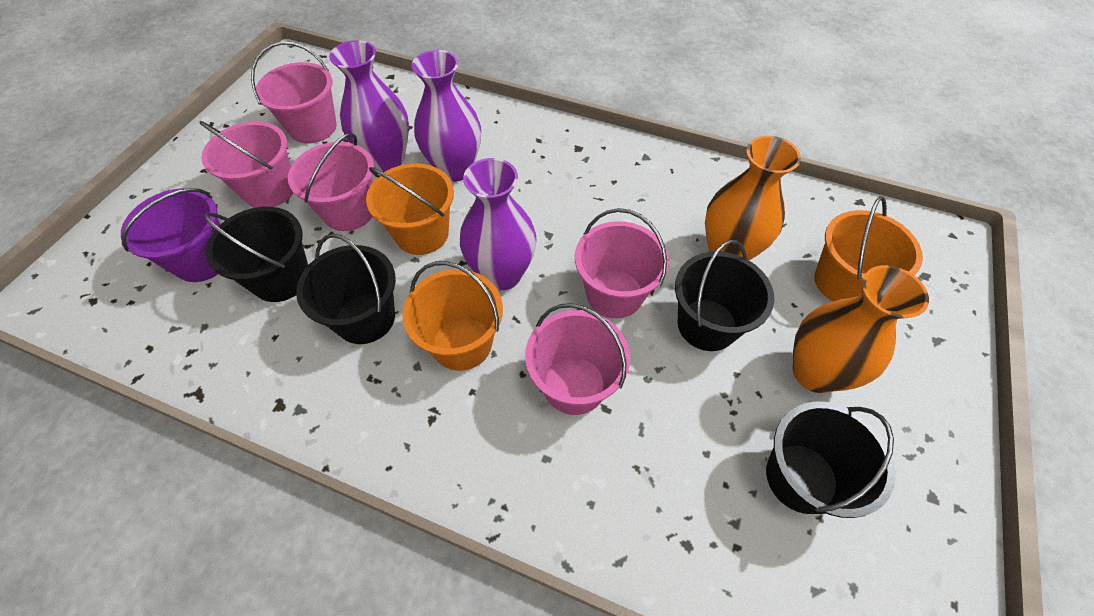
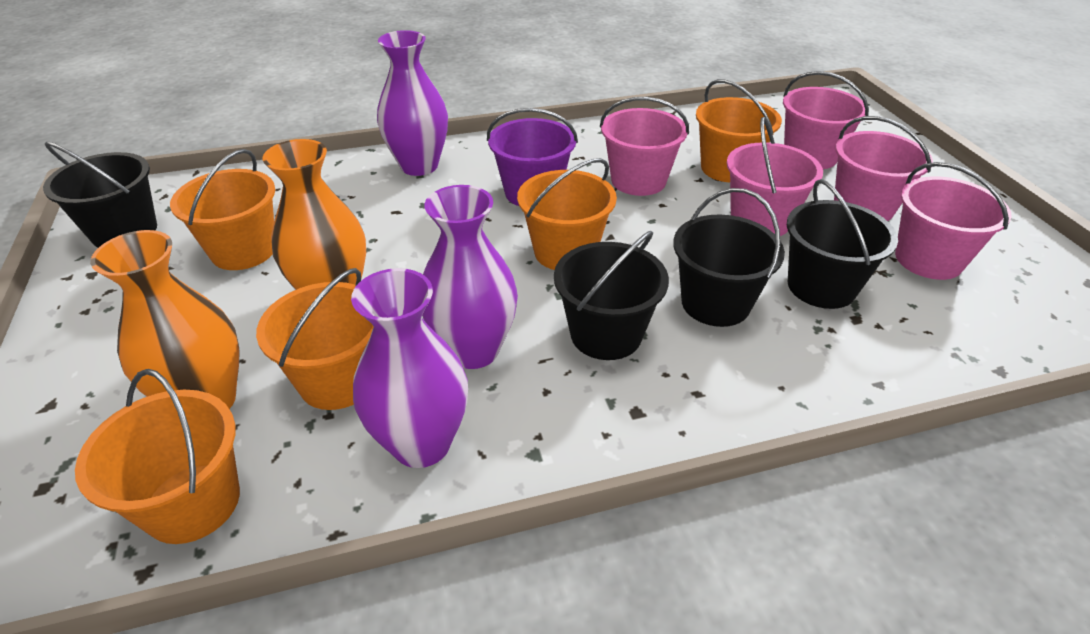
orange bucket: 3 -> 5

